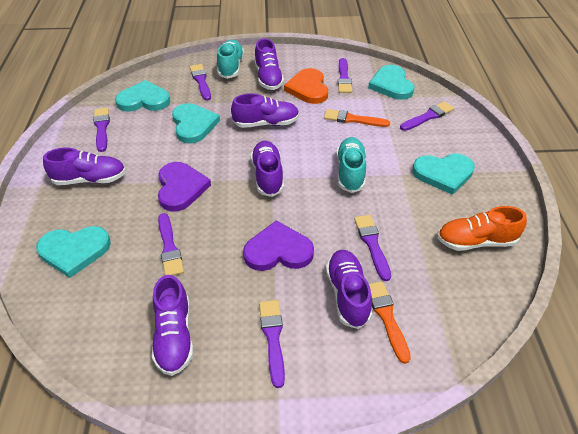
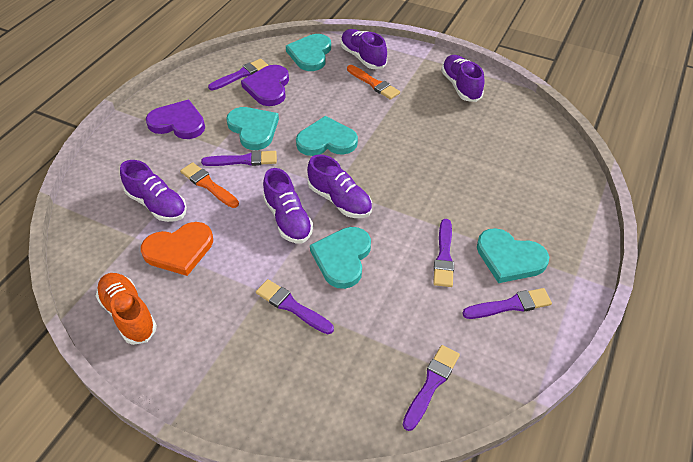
purple brush: 7 -> 6
purple shoe: 6 -> 5
turquoise shoe: 2 -> 0

